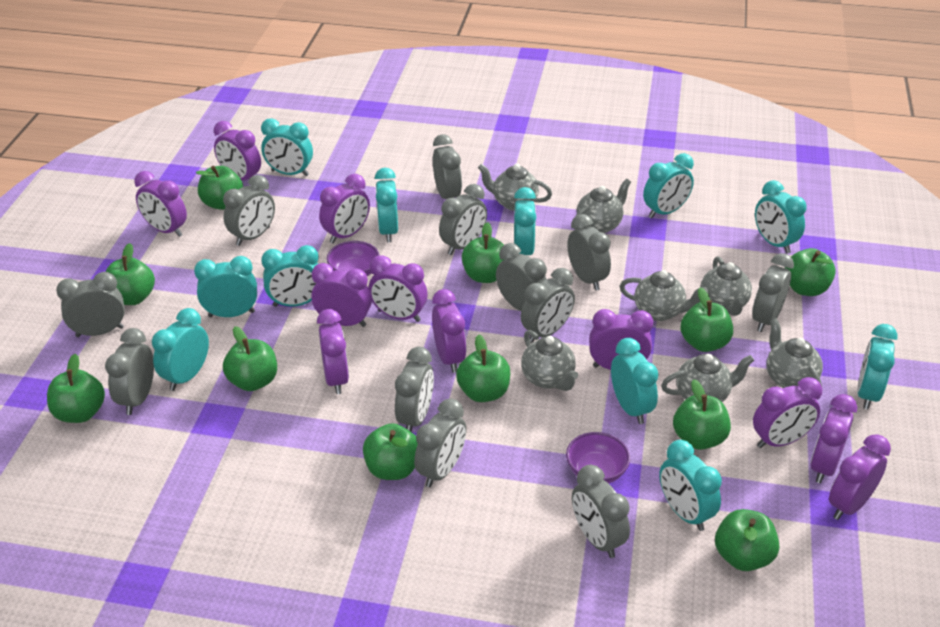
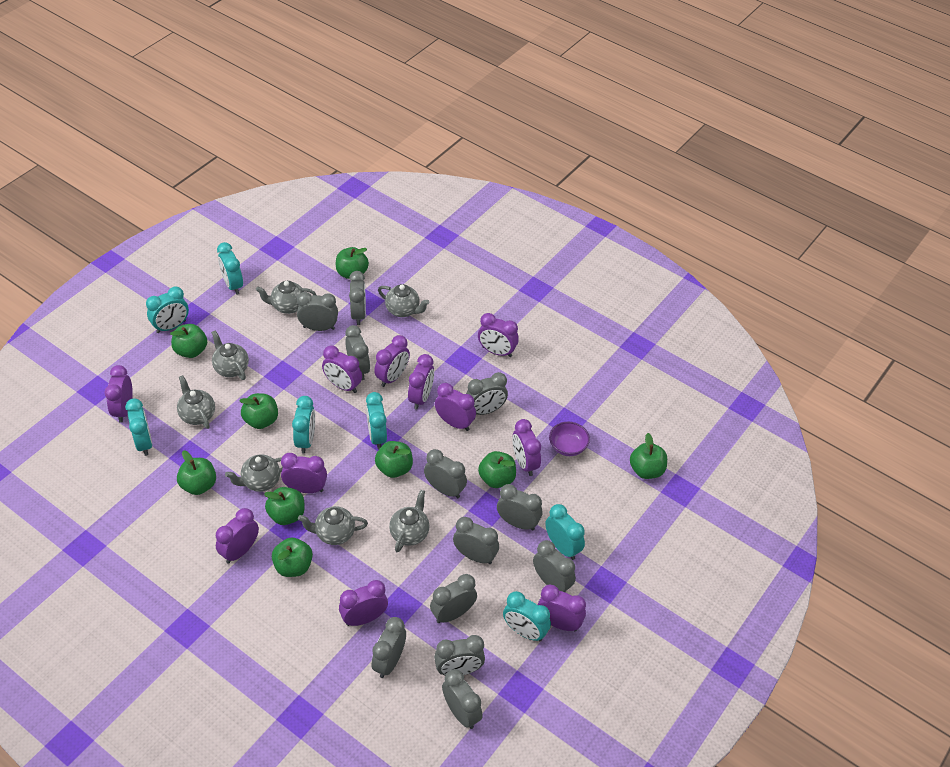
green apple: 11 -> 9
purple bowl: 2 -> 1
turquoise clock: 11 -> 7

